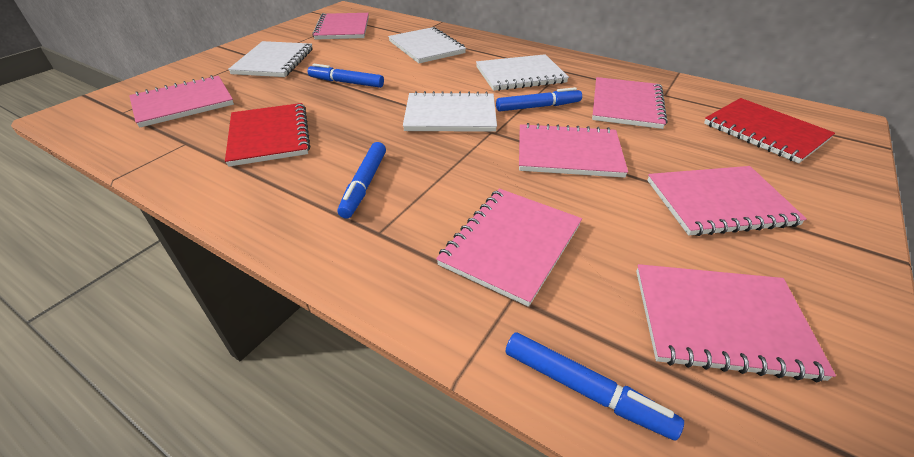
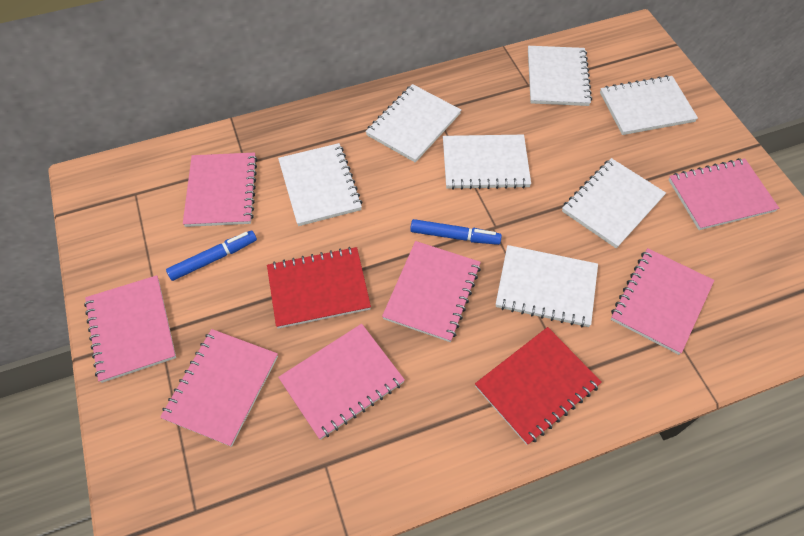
blue marker: 4 -> 2
white notebook: 4 -> 7

